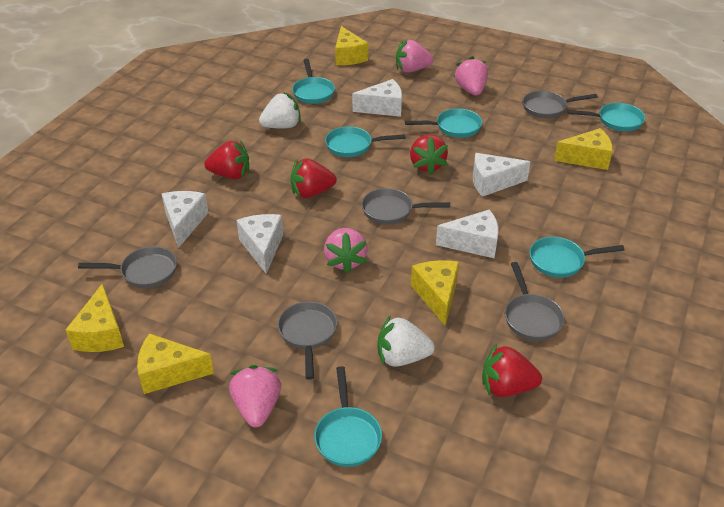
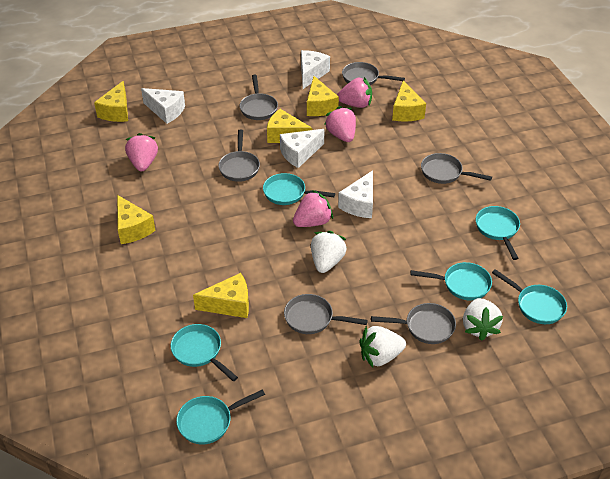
grey pan: 5 -> 6
red strawberry: 4 -> 0
white cheese: 5 -> 4
white strawberry: 2 -> 3
yellow cheese: 5 -> 6

